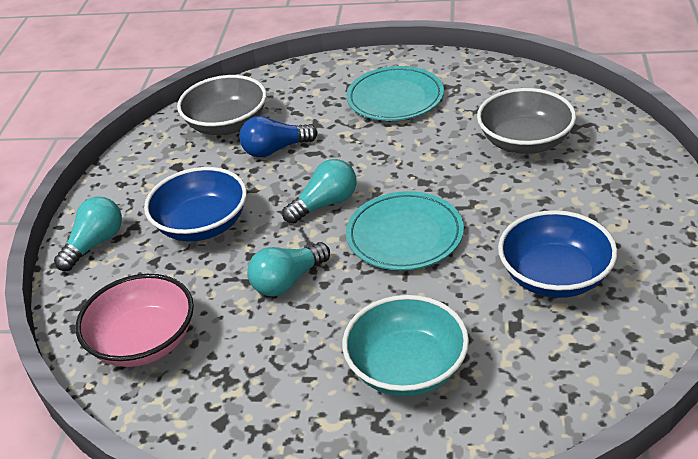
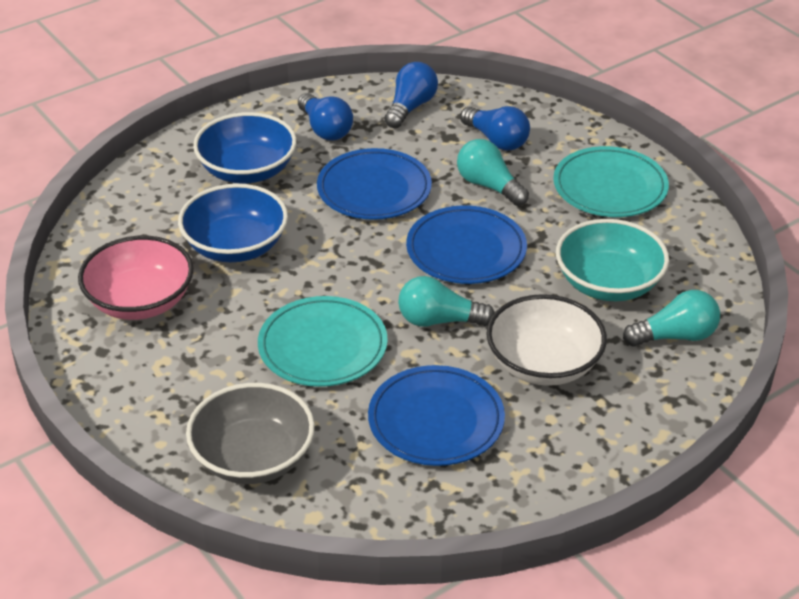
blue light bulb: 1 -> 3
blue plate: 0 -> 3
grey bowl: 2 -> 1
white bowl: 0 -> 1

